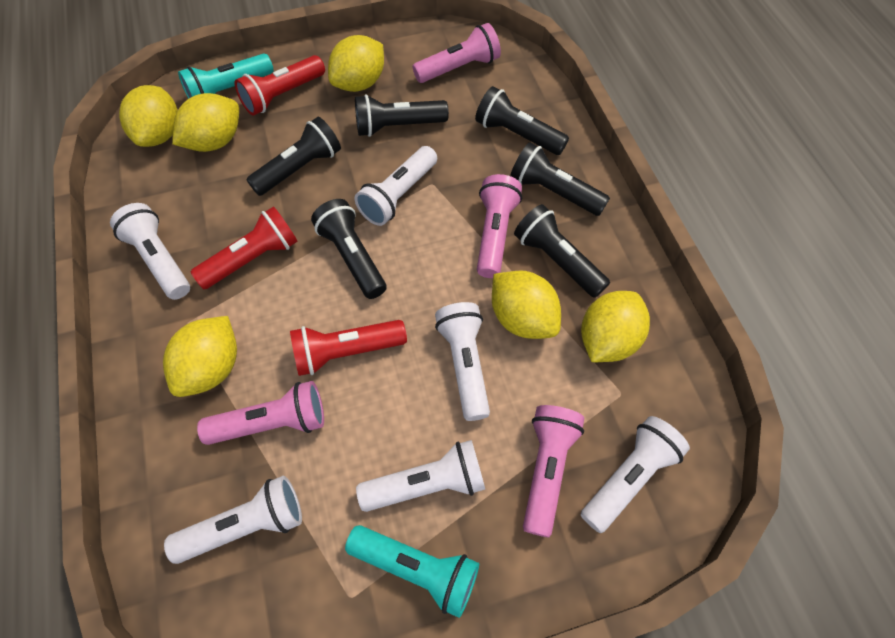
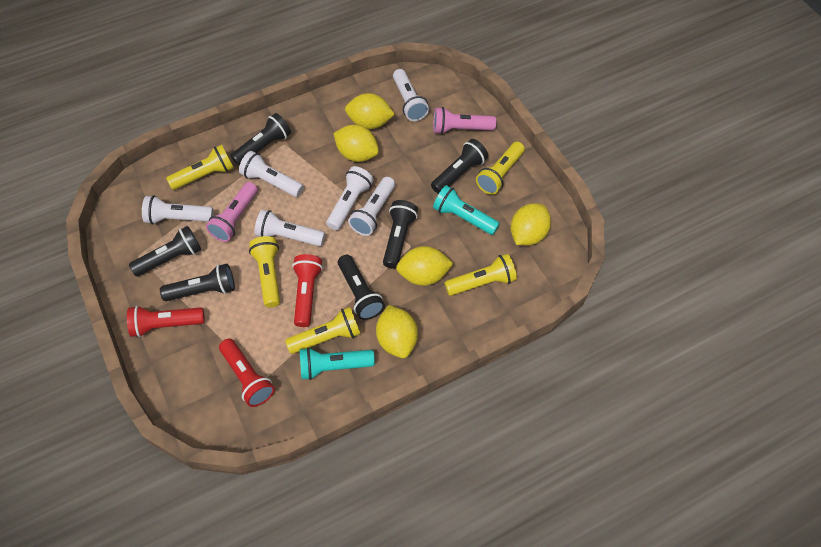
pink flashlight: 4 -> 2
yellow flashlight: 0 -> 5
yellow lemon: 6 -> 5

